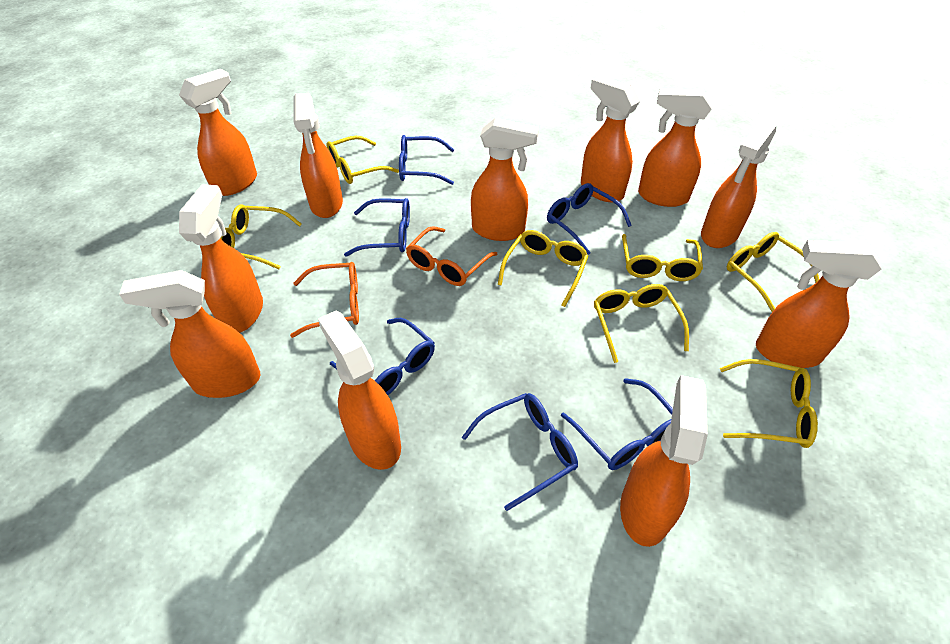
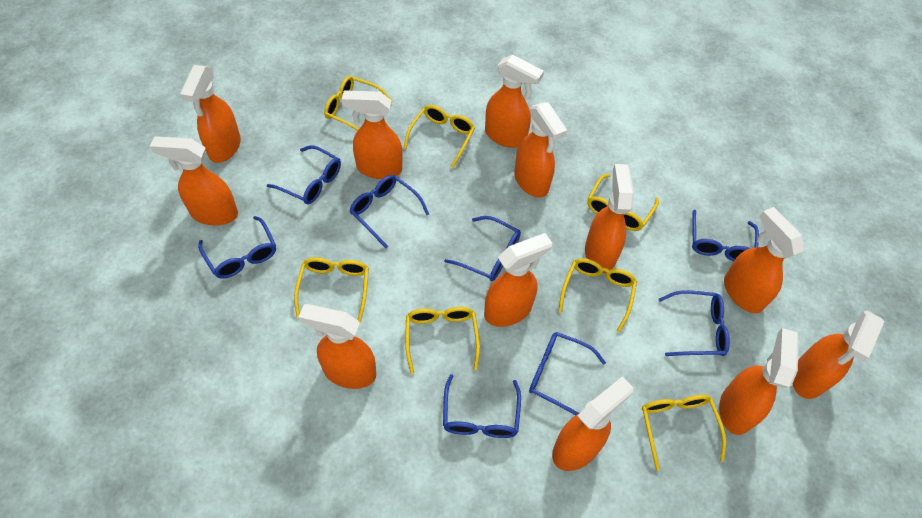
blue glasses: 6 -> 8
orange glasses: 2 -> 0
orange spray bottle: 11 -> 12

